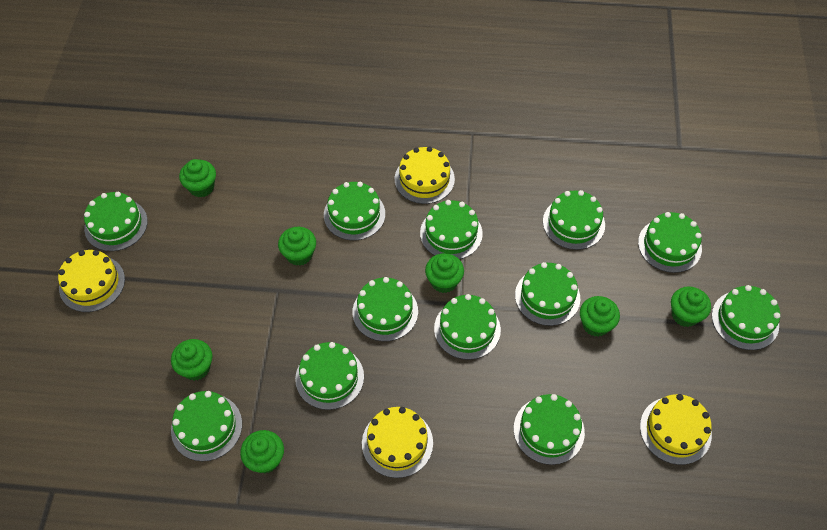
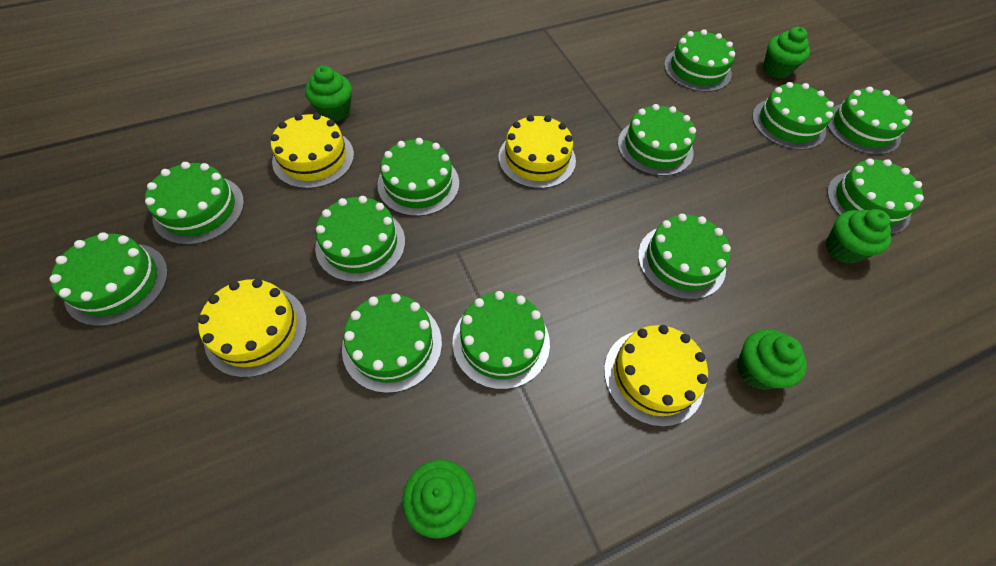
green cupcake: 7 -> 5

